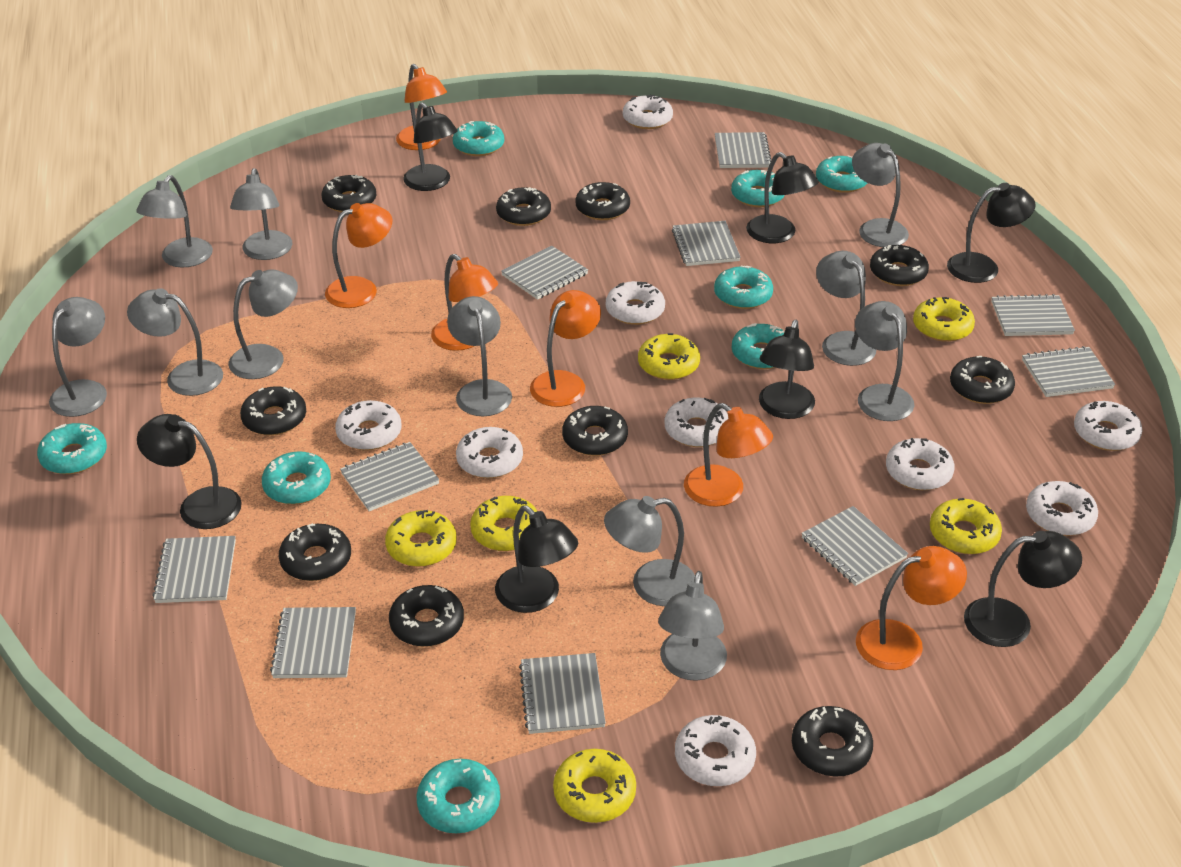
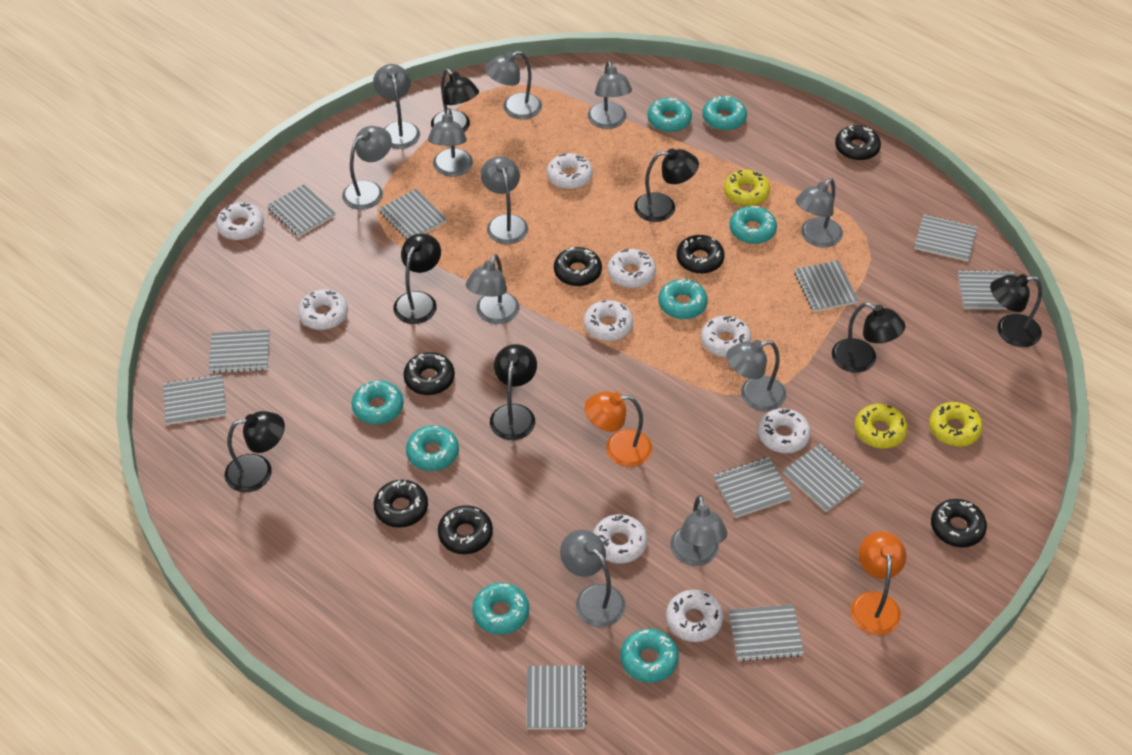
black donut: 10 -> 7
grey notebook: 10 -> 11
orange lamp: 6 -> 2
yellow donut: 6 -> 3

